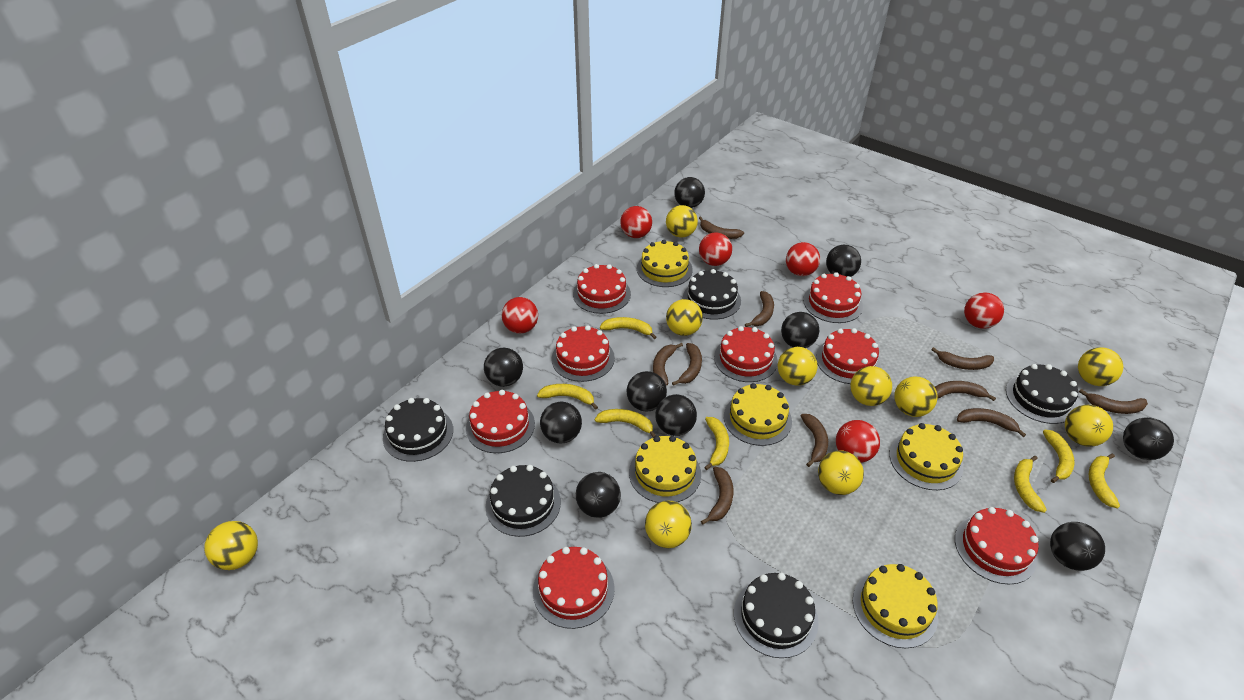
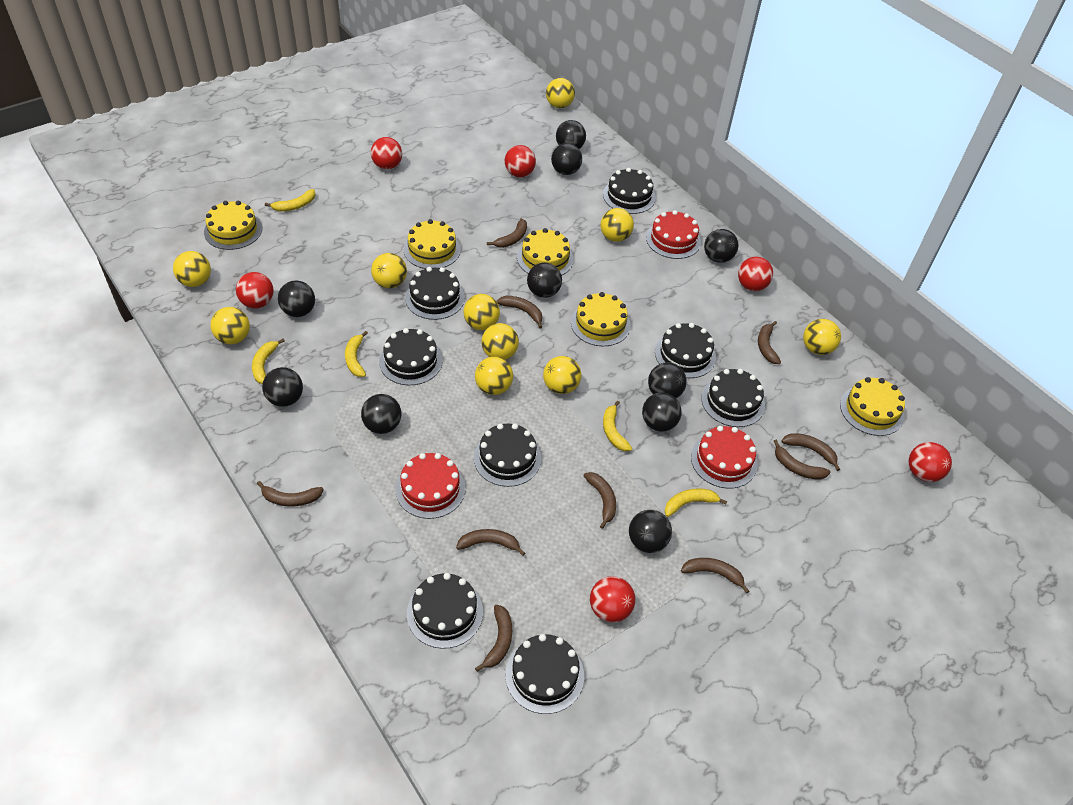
black cake: 5 -> 8
red cake: 8 -> 3
yellow banana: 7 -> 5

